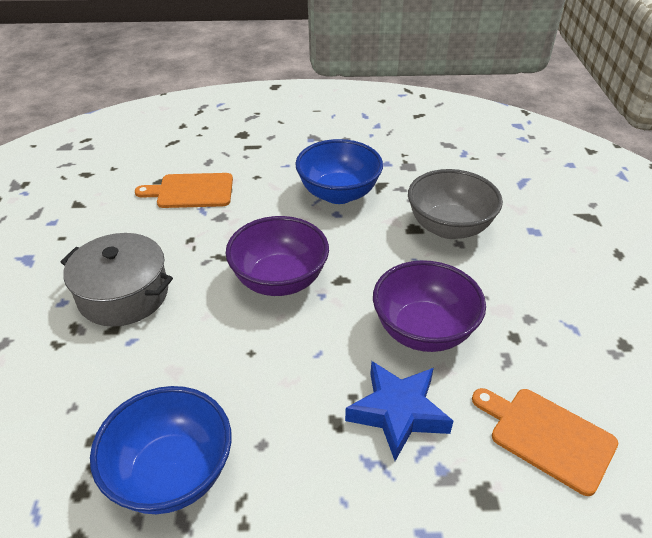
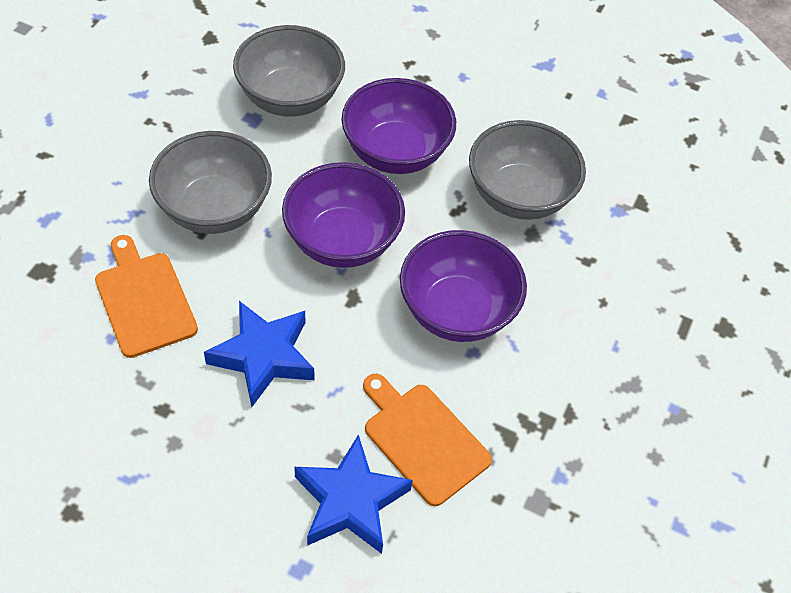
blue bowl: 2 -> 0
blue star: 1 -> 2
grey bowl: 1 -> 3
grey pot: 1 -> 0
purple bowl: 2 -> 3

